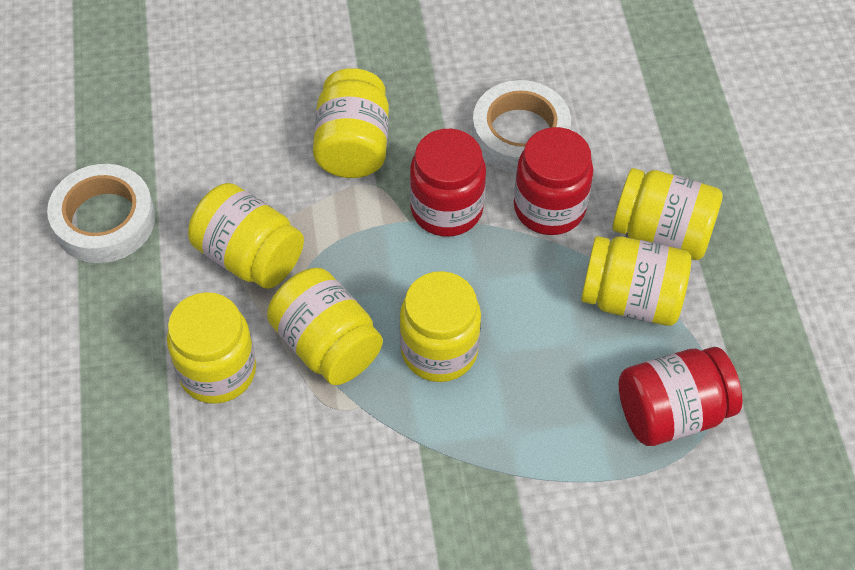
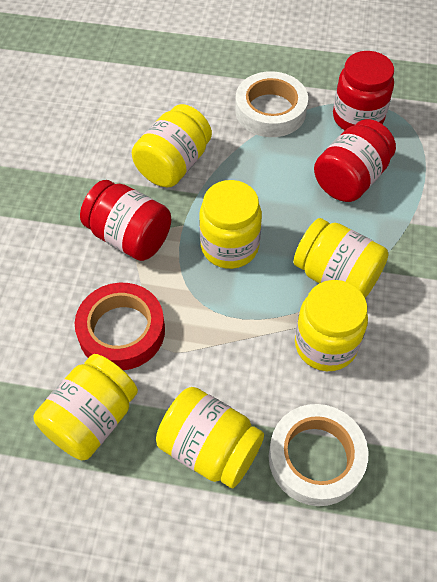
red tape: 0 -> 1
yellow jar: 7 -> 6

